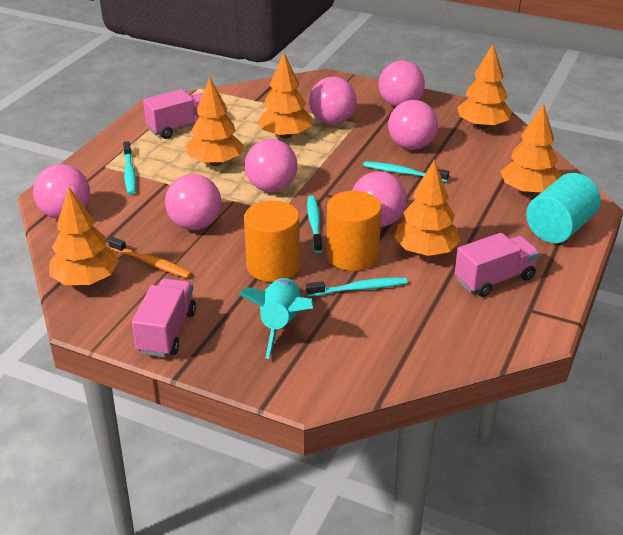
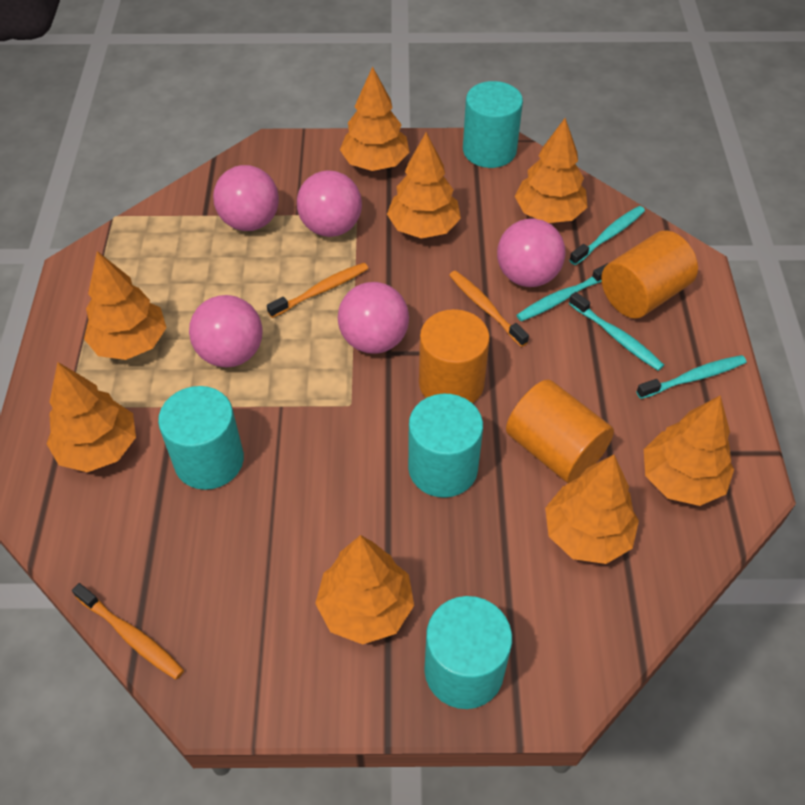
orange cylinder: 2 -> 3
orange toothbrush: 1 -> 3
orange tree: 6 -> 8
pink ball: 7 -> 5
pink truck: 3 -> 0
turquoise cylinder: 1 -> 4
turquoise rocket: 1 -> 0

